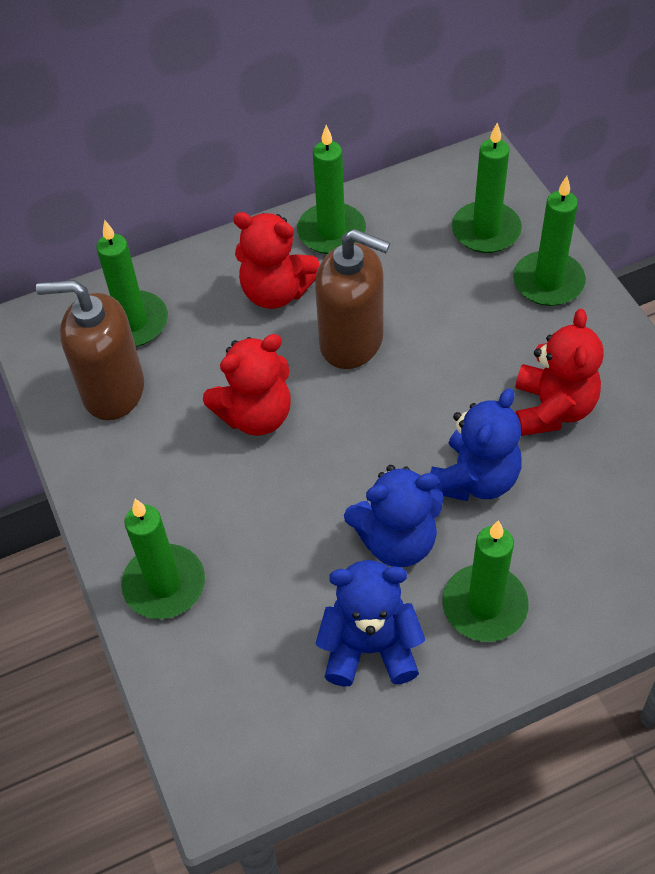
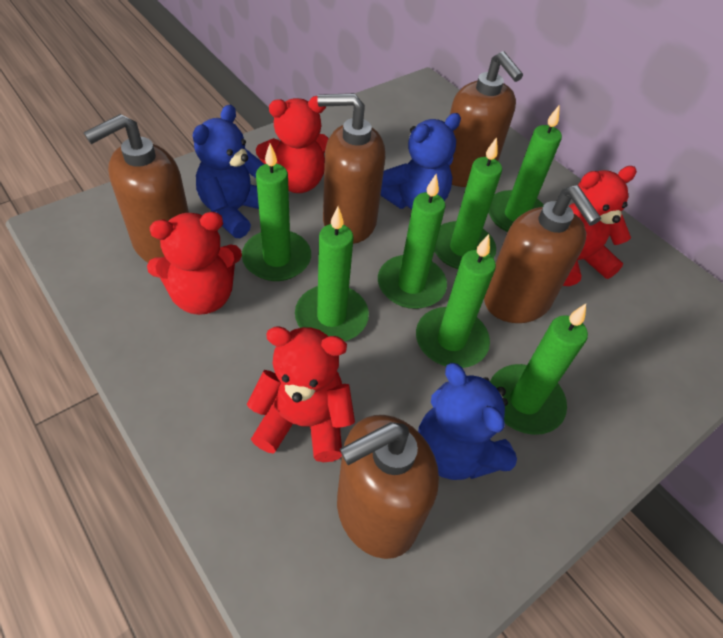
brown soap dispenser: 2 -> 5
green candle: 6 -> 7
red teddy bear: 3 -> 4

